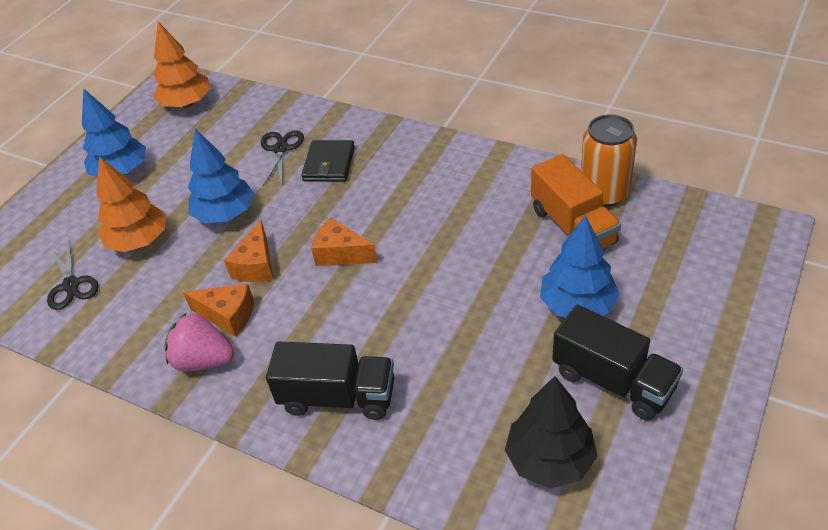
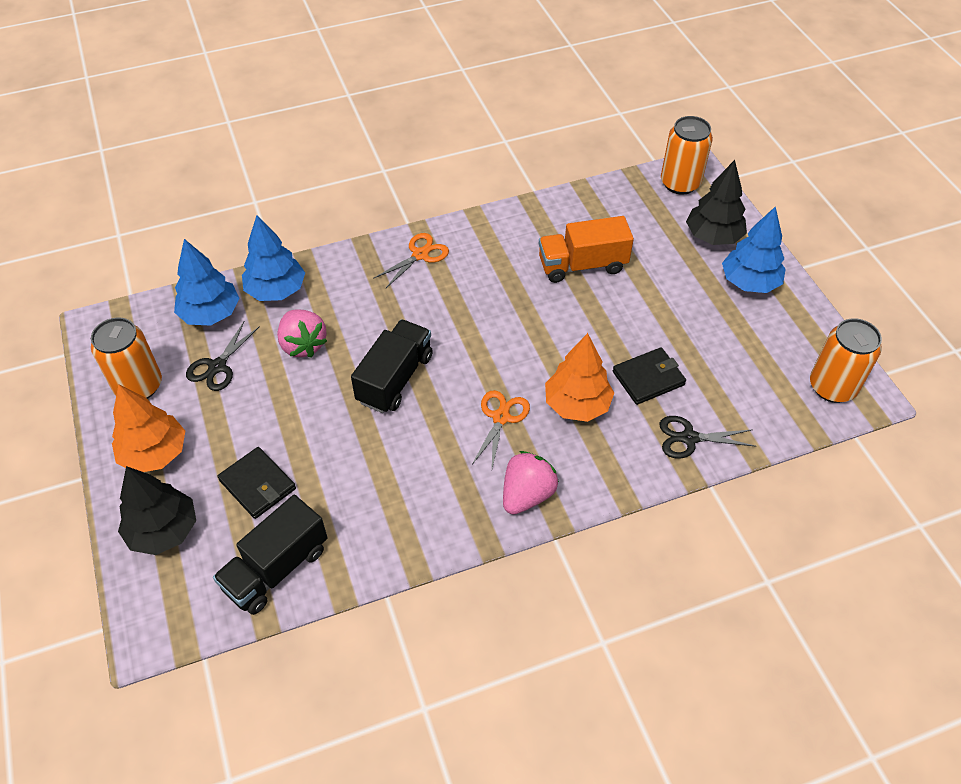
black tree: 1 -> 2
black wallet: 1 -> 2
orange can: 1 -> 3
orange cheese: 3 -> 0
orange scissors: 0 -> 2
pink strawberry: 1 -> 2

